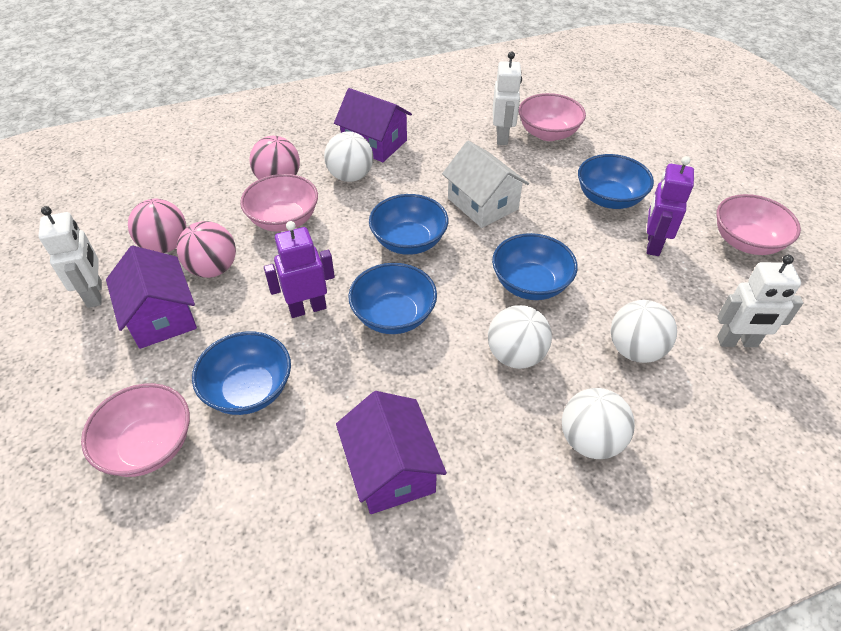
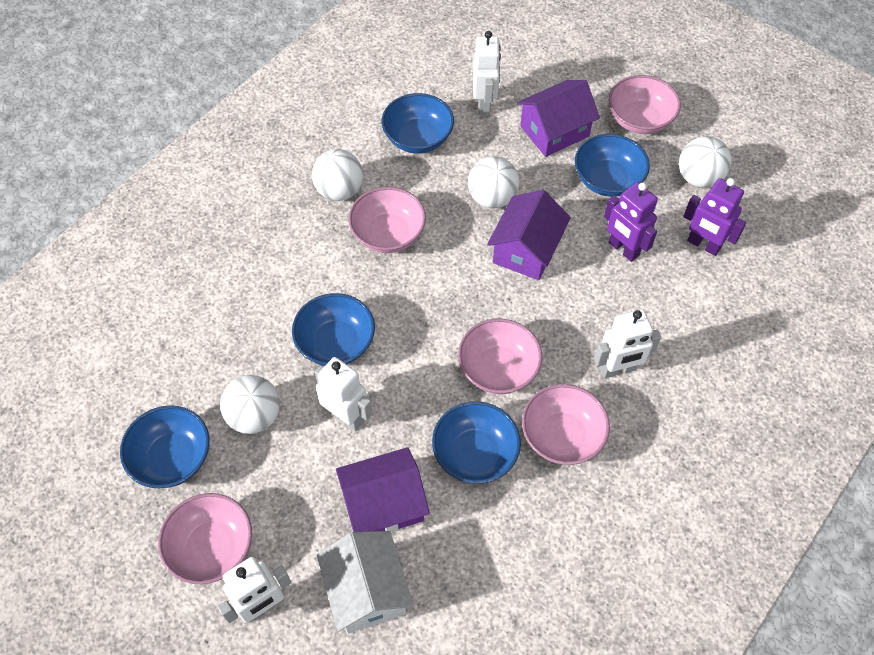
pink ball: 3 -> 0
pink bowl: 4 -> 5
white robot: 3 -> 4

